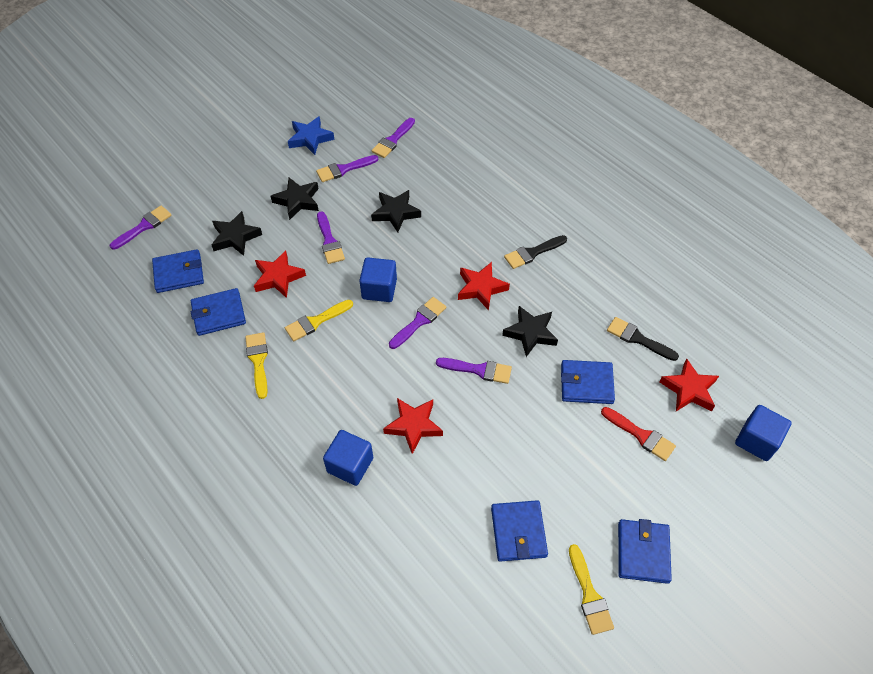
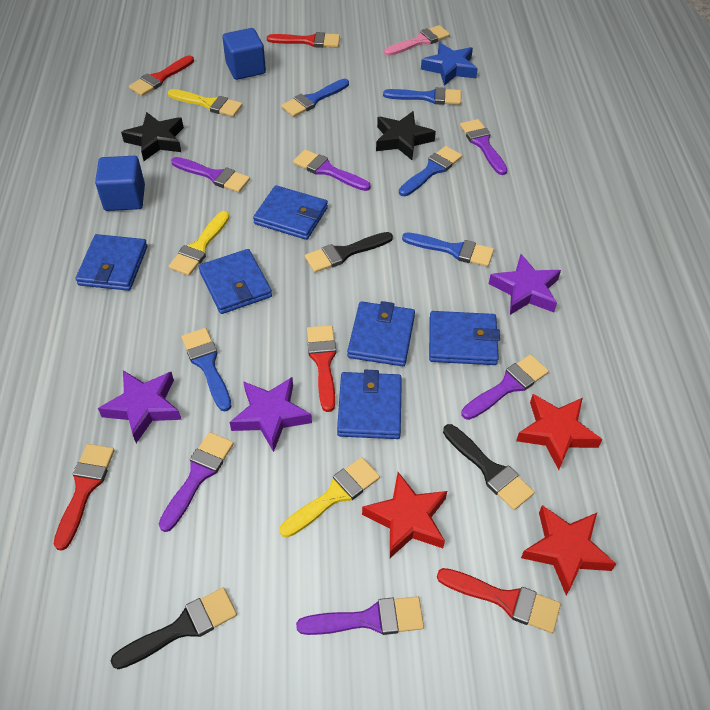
black brush: 2 -> 3
black star: 4 -> 2
blue brush: 0 -> 5
blue cube: 3 -> 2
blue wallet: 5 -> 6
pink brush: 0 -> 1
purple star: 0 -> 3
red brush: 1 -> 5
red star: 4 -> 3

